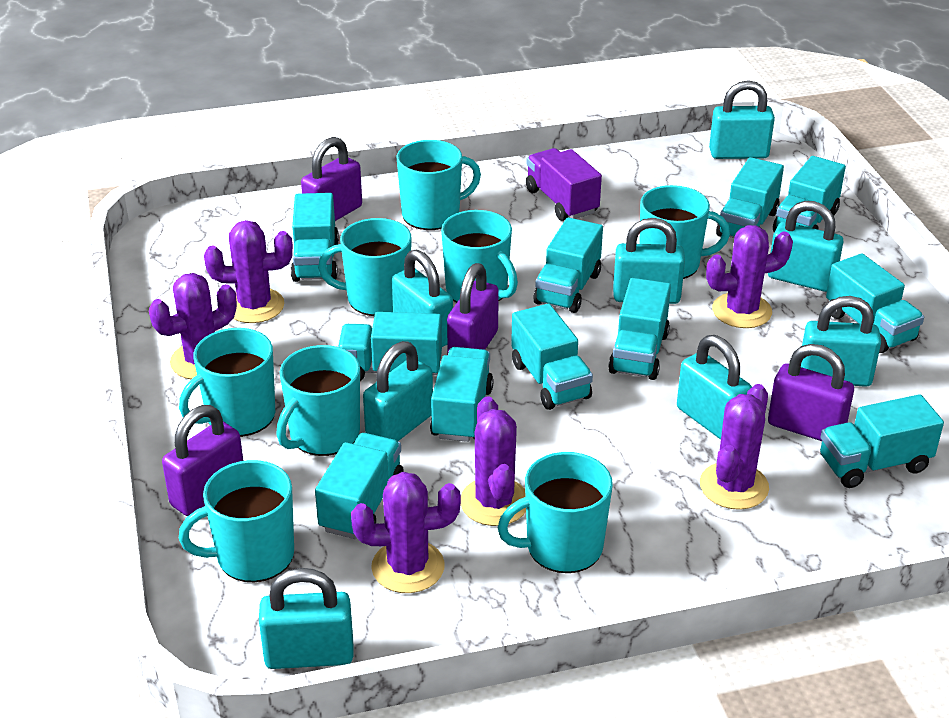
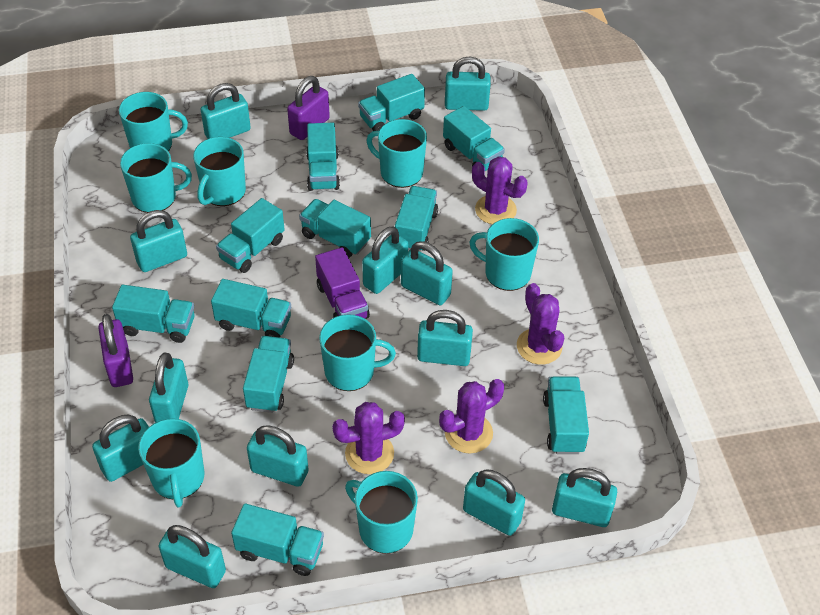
purple cactus: 6 -> 4
purple padlock: 4 -> 2
turquoise padlock: 8 -> 12

